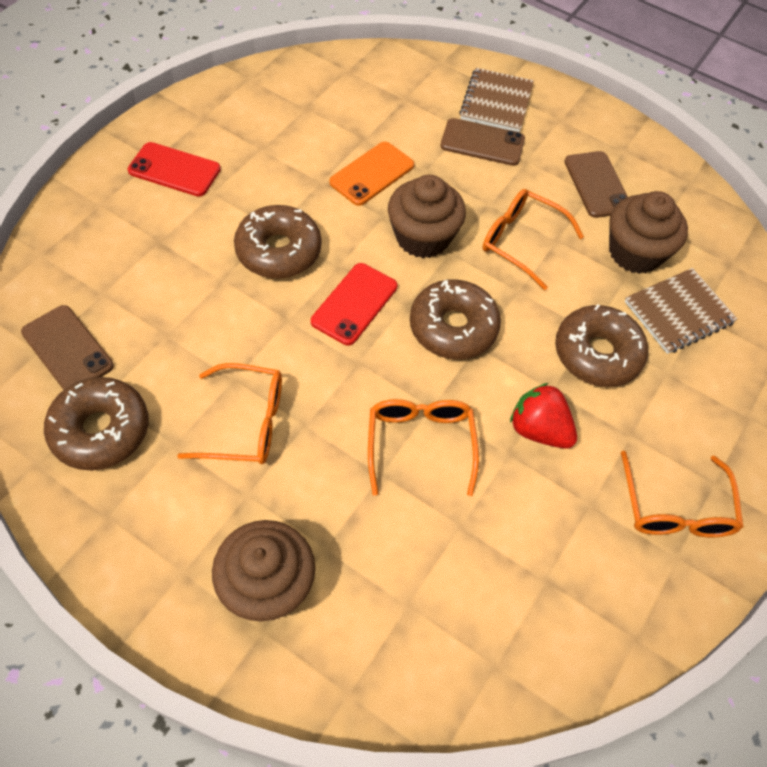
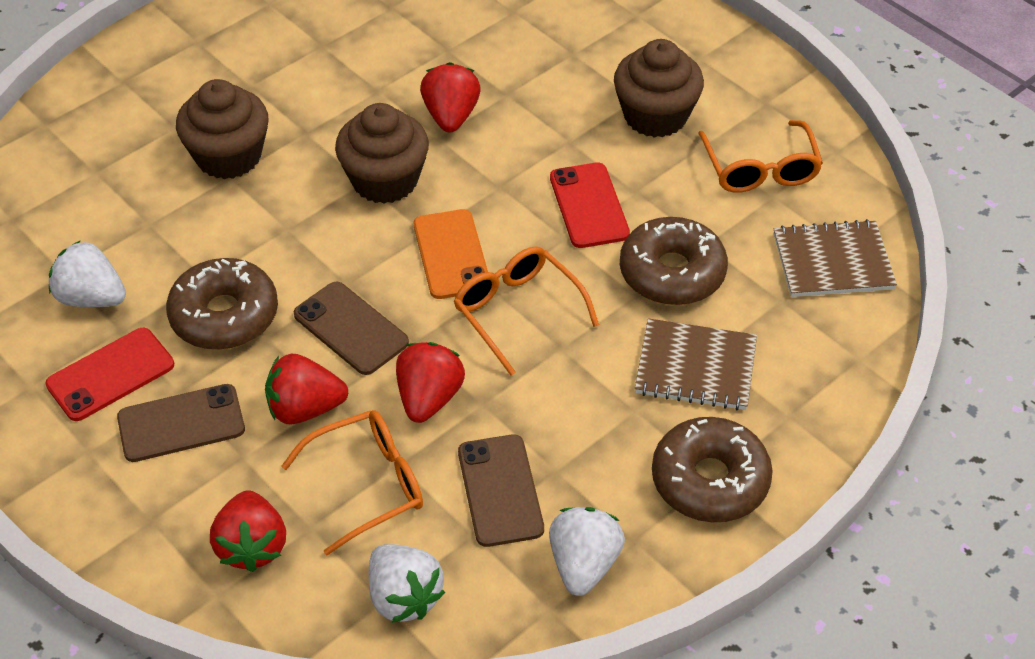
brown donut: 4 -> 3
orange glasses: 4 -> 3
red strawberry: 1 -> 4
white strawberry: 0 -> 3

